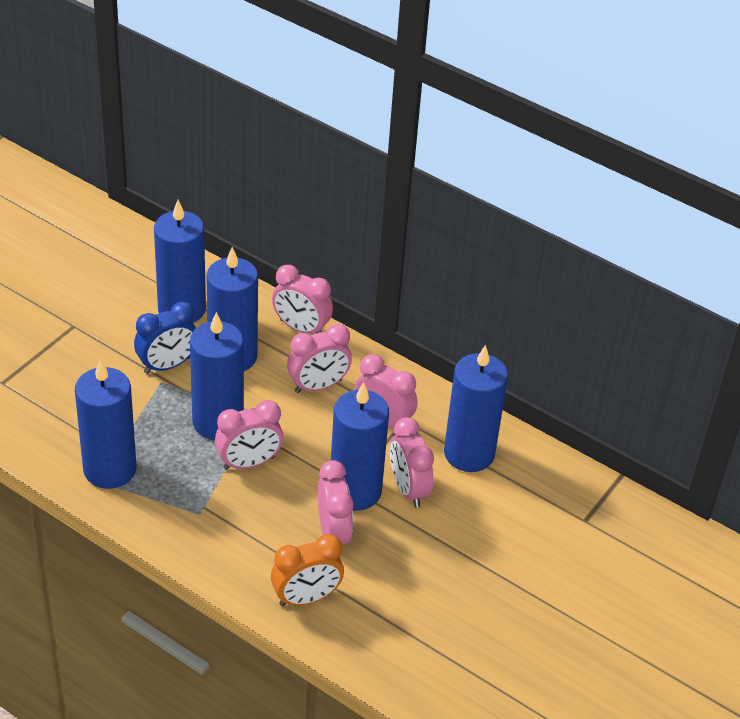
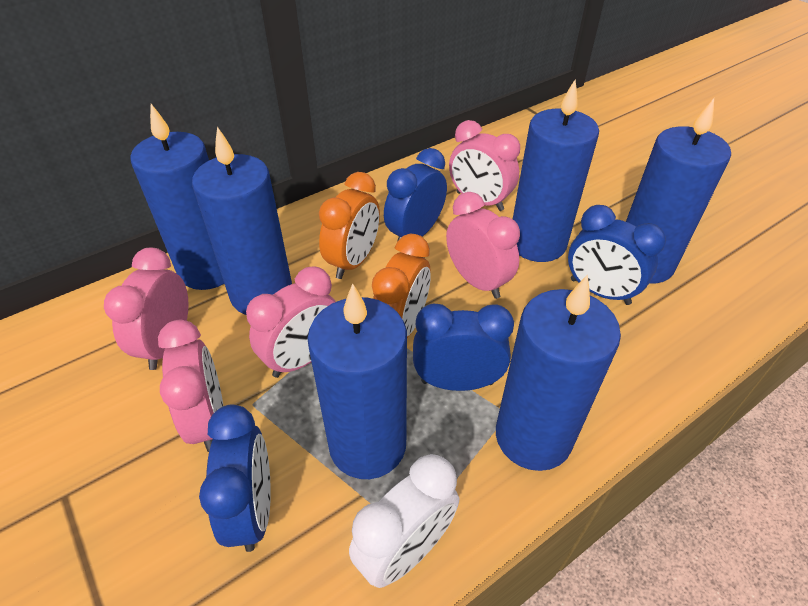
blue clock: 1 -> 4
orange clock: 1 -> 2
pink clock: 6 -> 5
white clock: 0 -> 1

